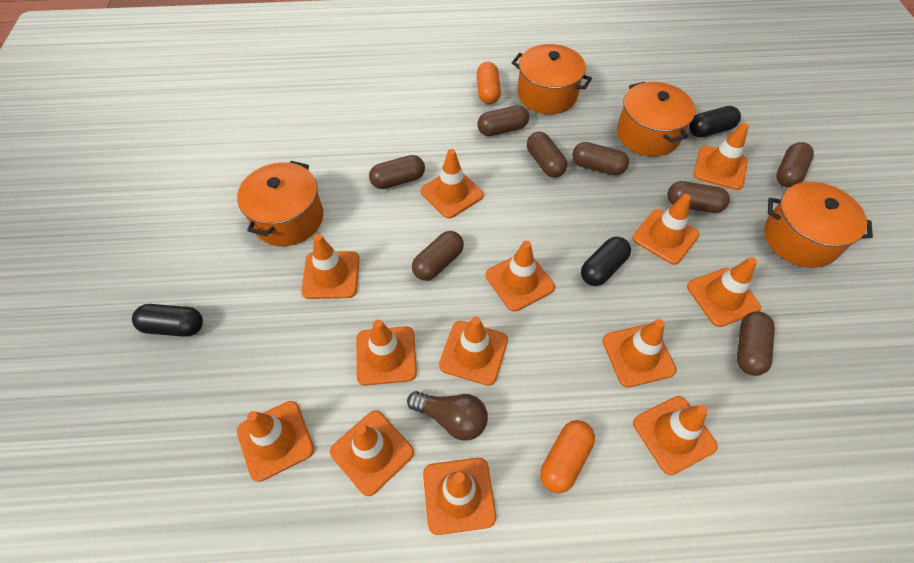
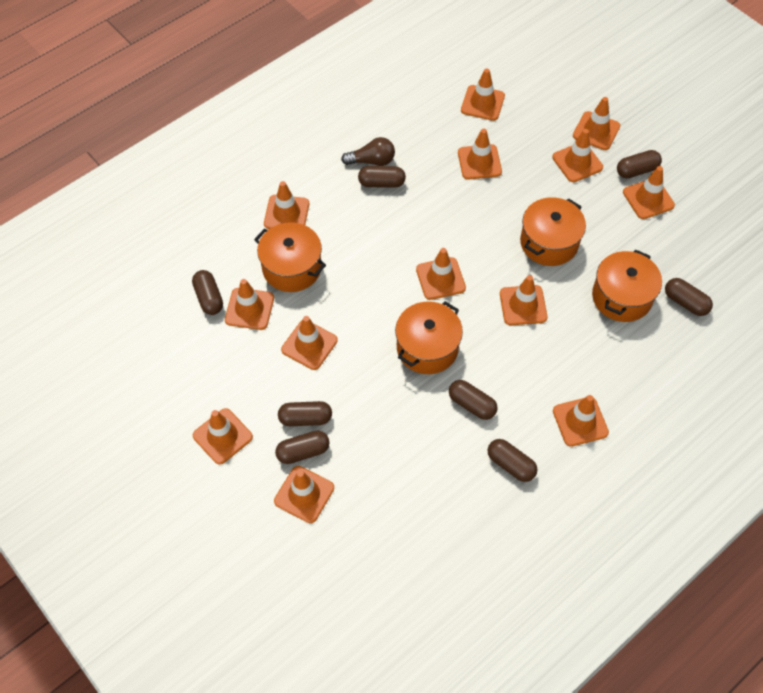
black capsule: 3 -> 0
orange capsule: 2 -> 0

